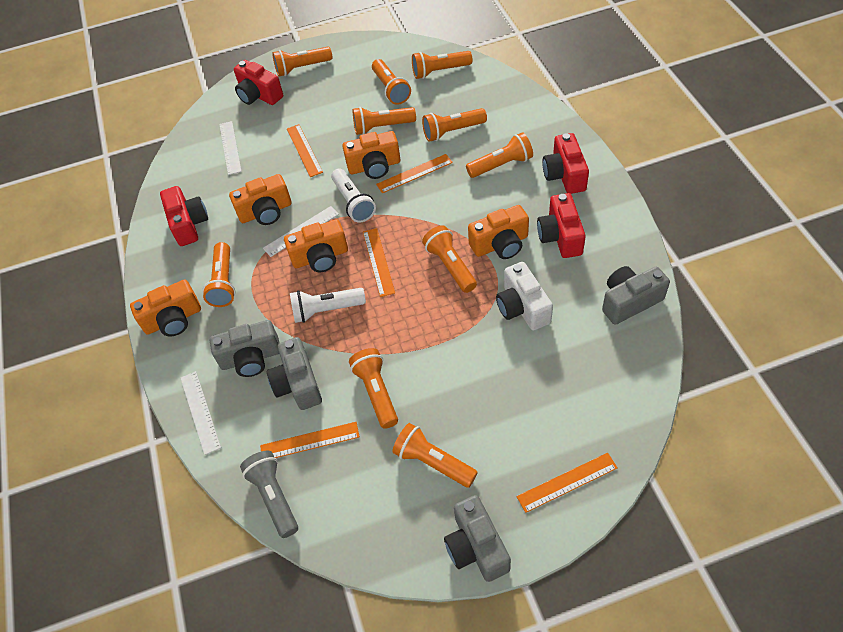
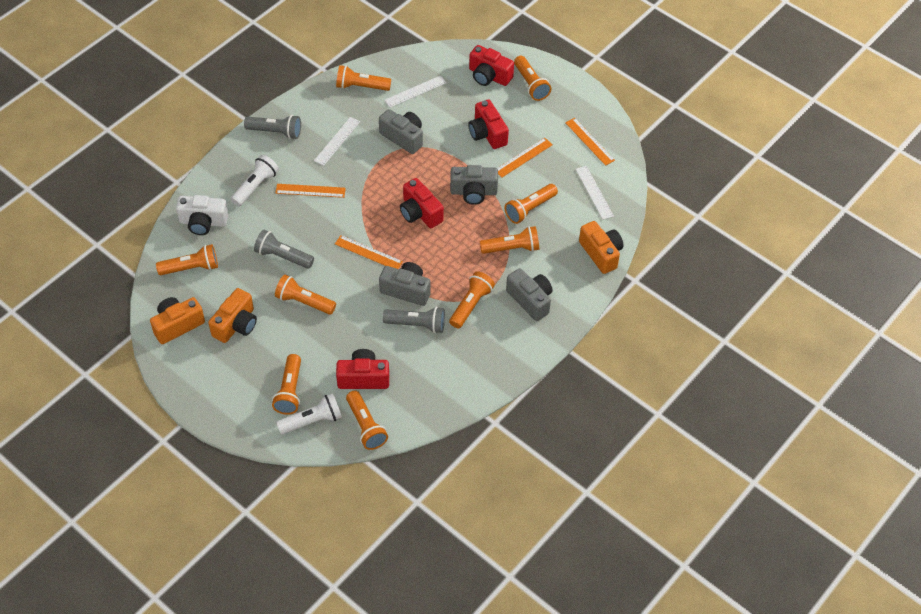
grey flashlight: 1 -> 3
orange camera: 5 -> 3
orange flashlight: 10 -> 9
orange ruler: 5 -> 4

